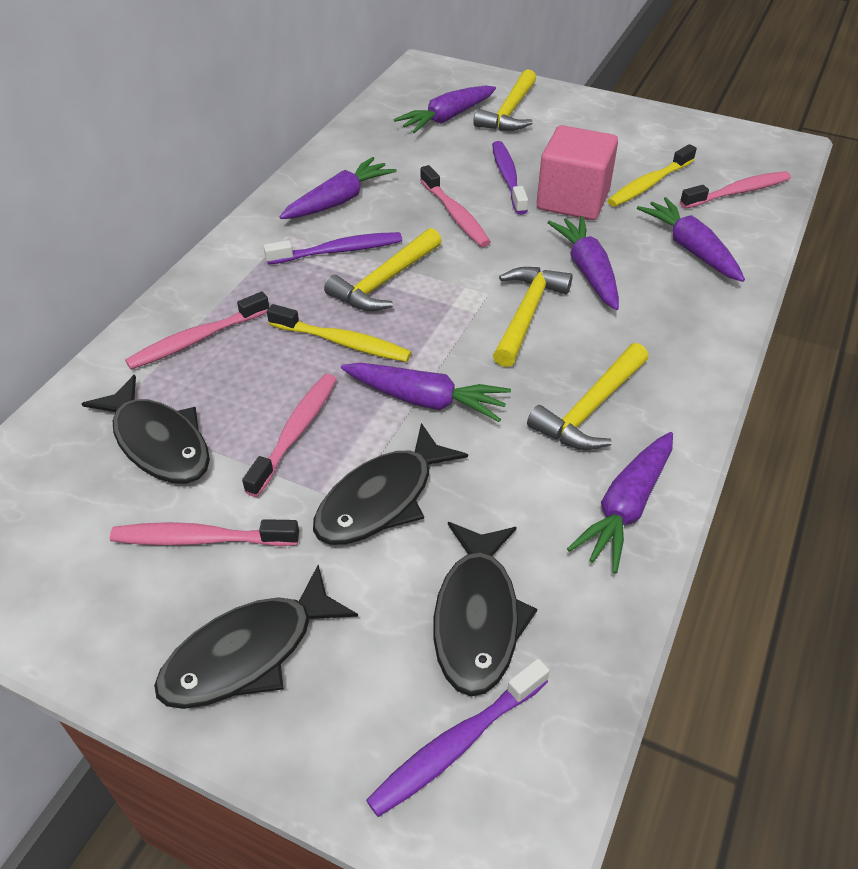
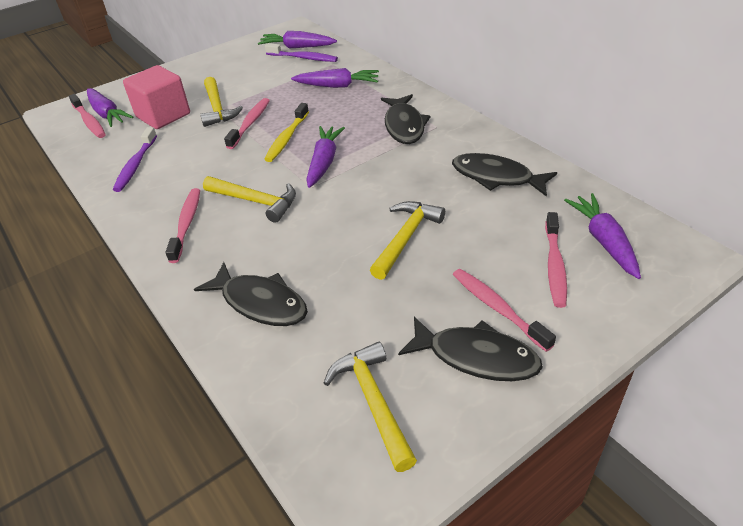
purple carrot: 6 -> 5
purple toothbrush: 3 -> 2
yellow toothbrush: 2 -> 1

